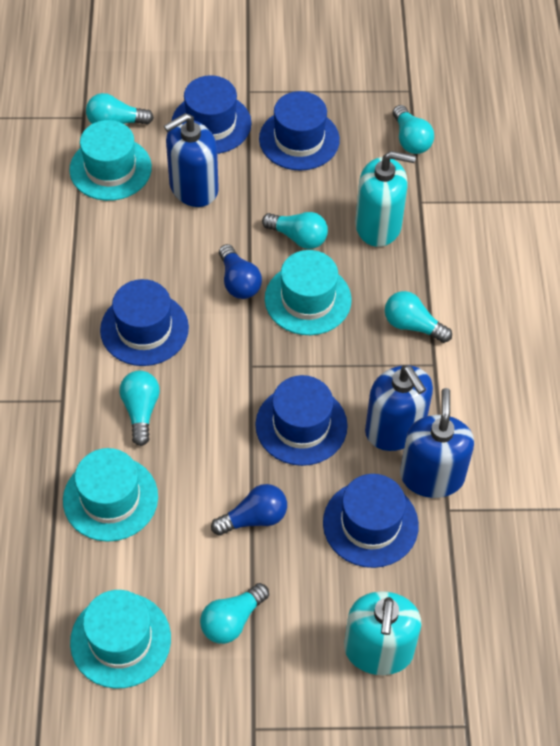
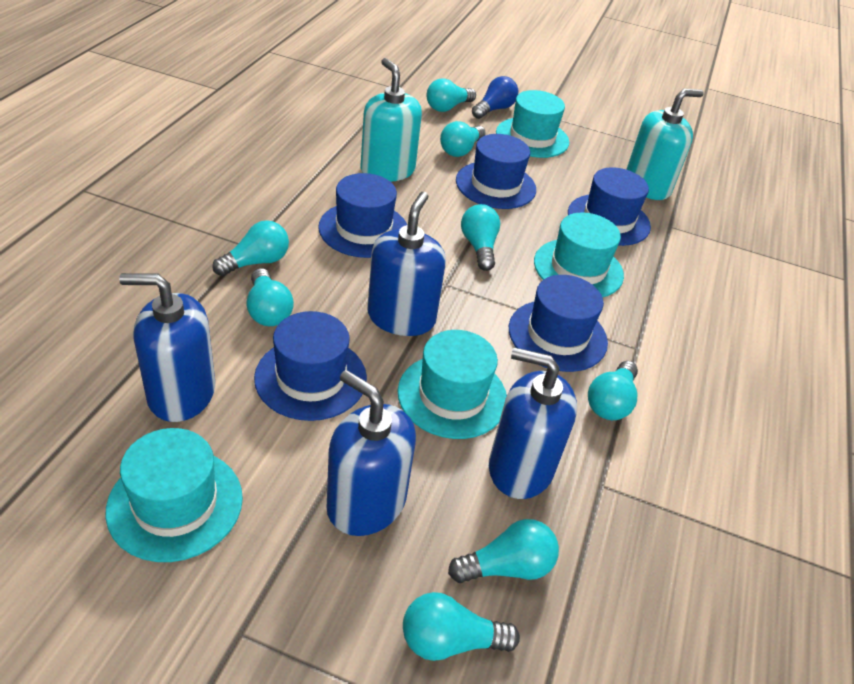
blue light bulb: 2 -> 1
blue soap dispenser: 3 -> 4
turquoise light bulb: 6 -> 8

